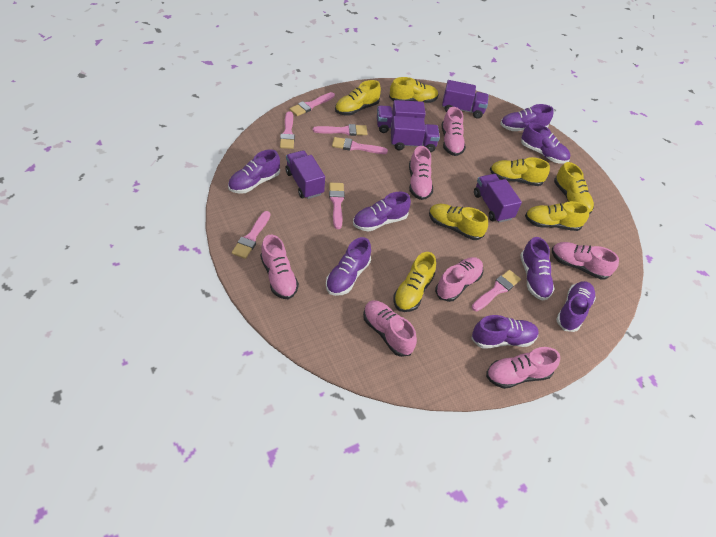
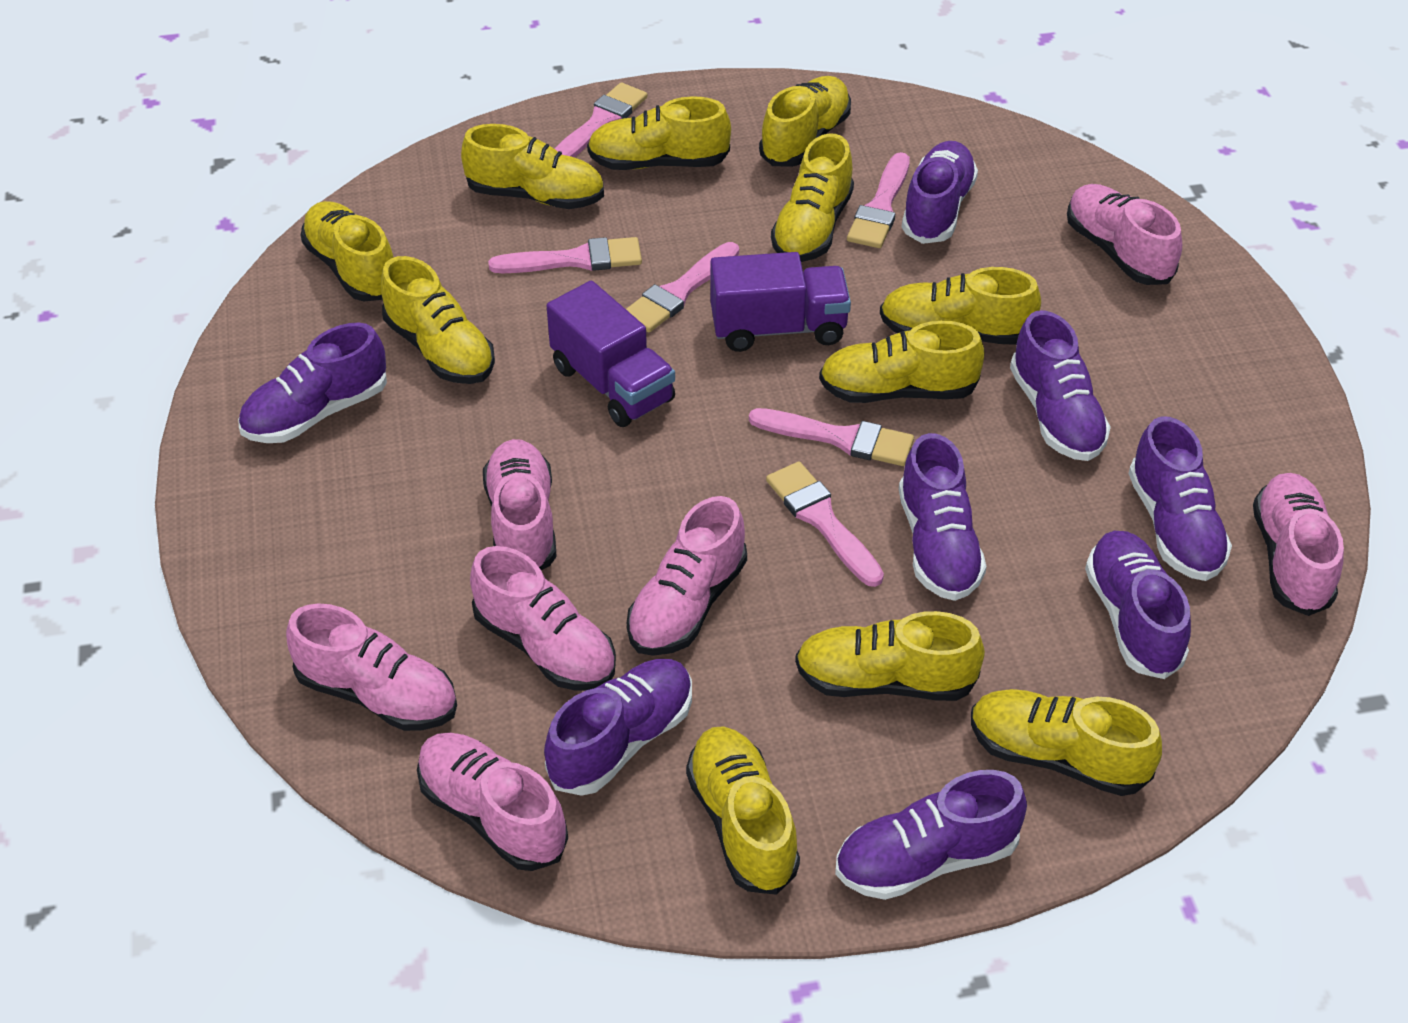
pink brush: 7 -> 6
purple truck: 5 -> 2
yellow shoe: 7 -> 11

